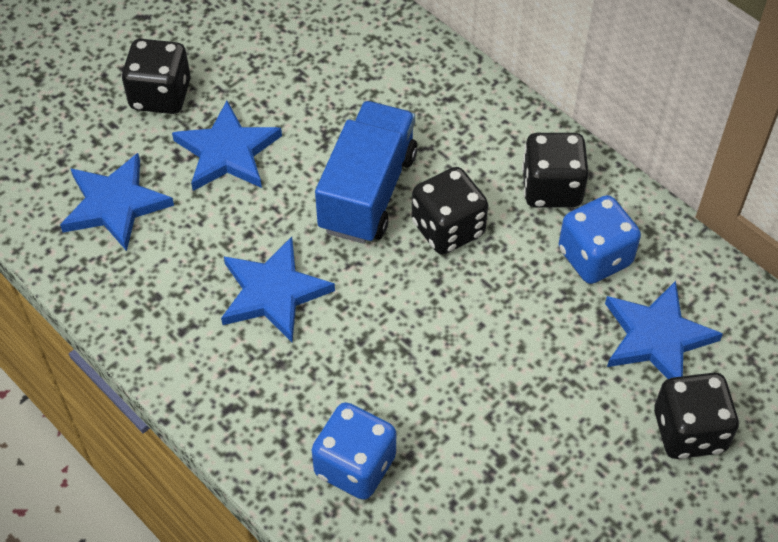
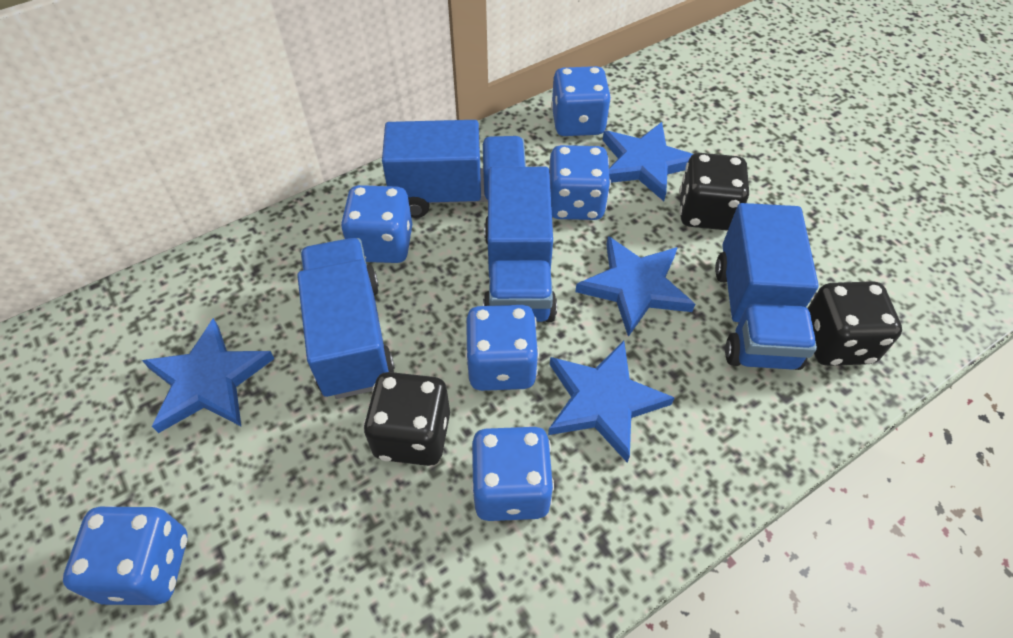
black dice: 4 -> 3
blue dice: 2 -> 6
blue truck: 1 -> 4

